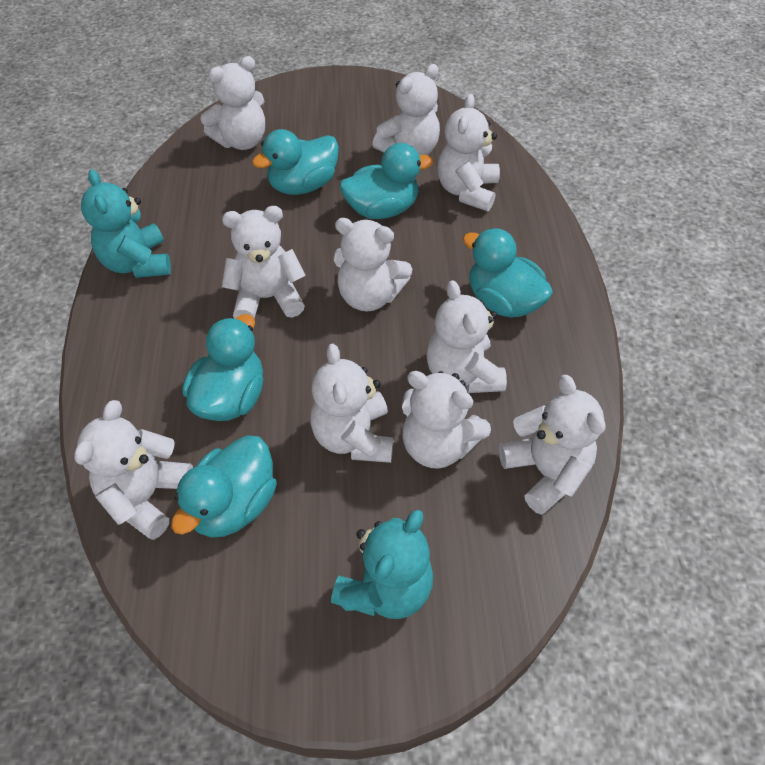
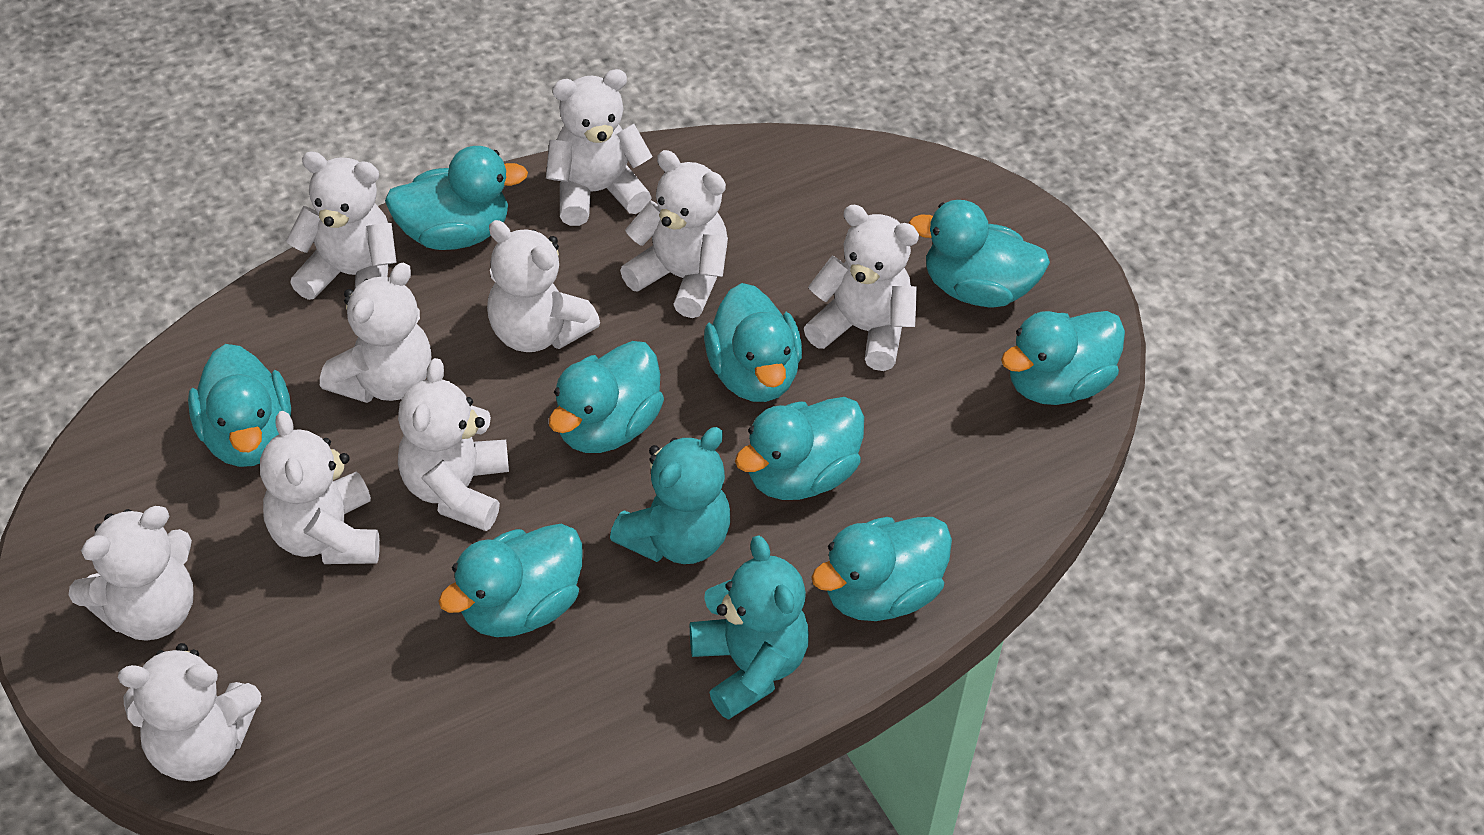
turquoise duck: 5 -> 9

